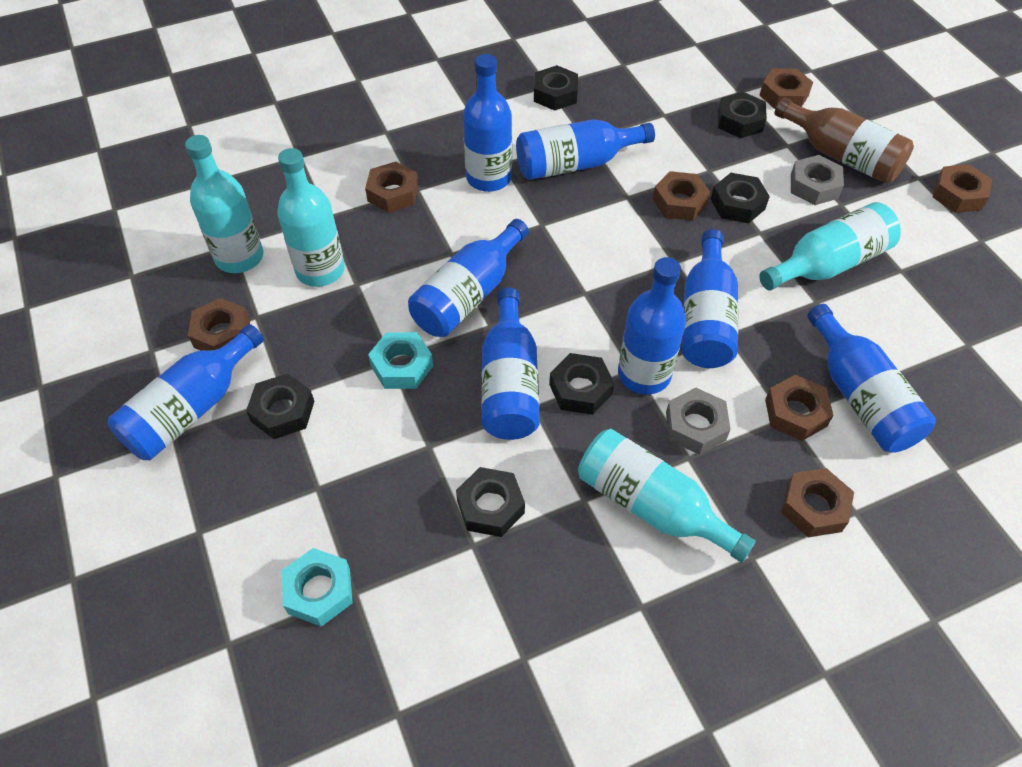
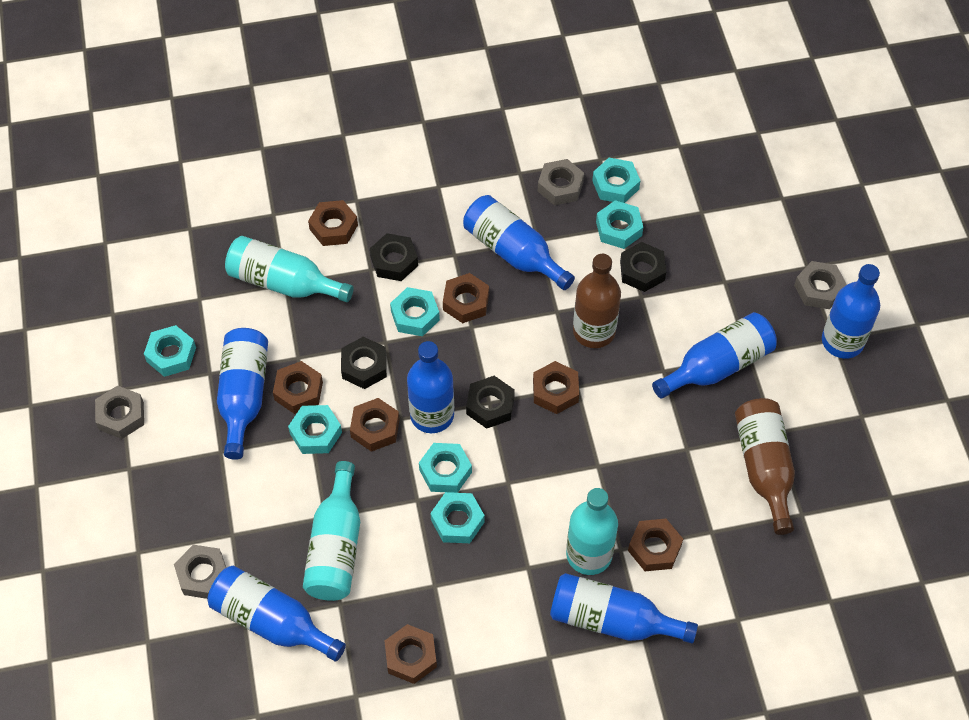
black nut: 6 -> 4
blue bottle: 8 -> 7
brown bottle: 1 -> 2
grey nut: 2 -> 4
turquoise bottle: 4 -> 3
turquoise nut: 2 -> 7

